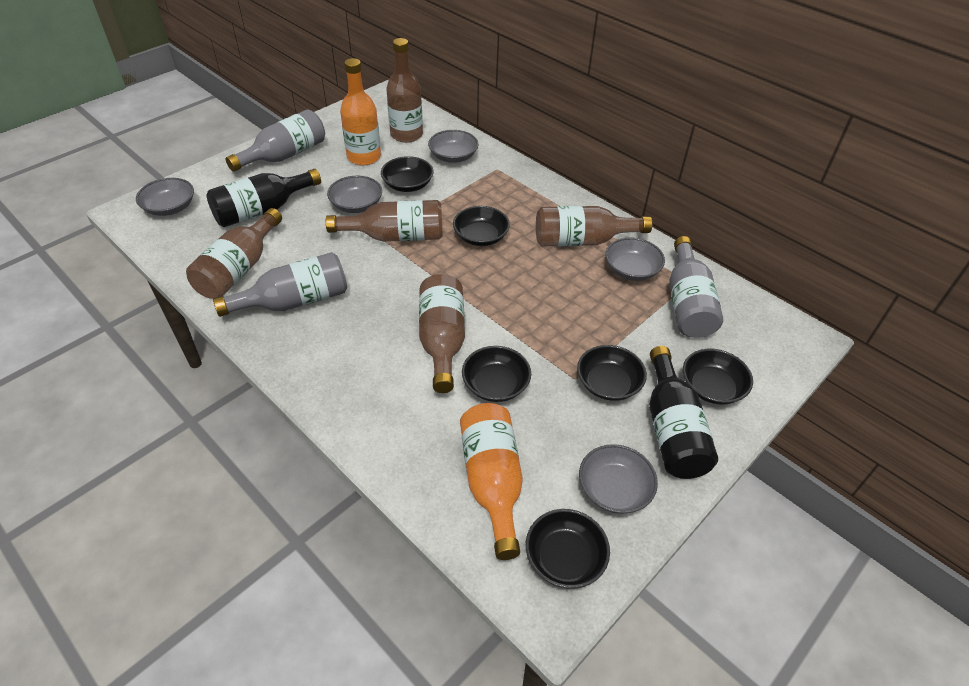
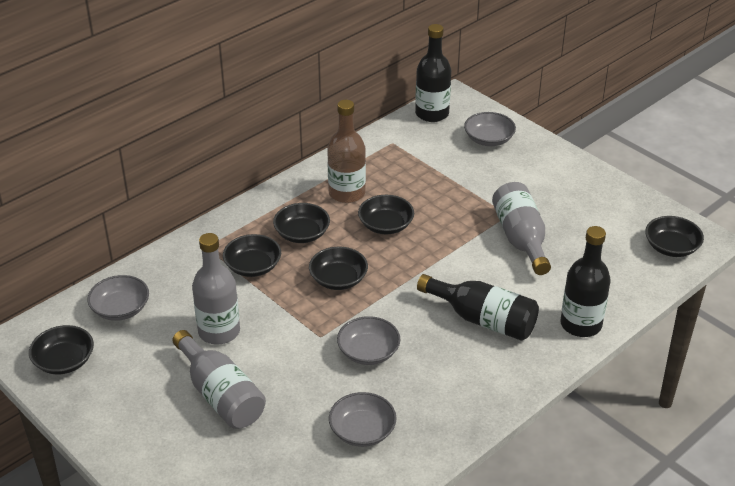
black bottle: 2 -> 3
brown bottle: 5 -> 1
grey bowl: 5 -> 4
orange bottle: 2 -> 0

